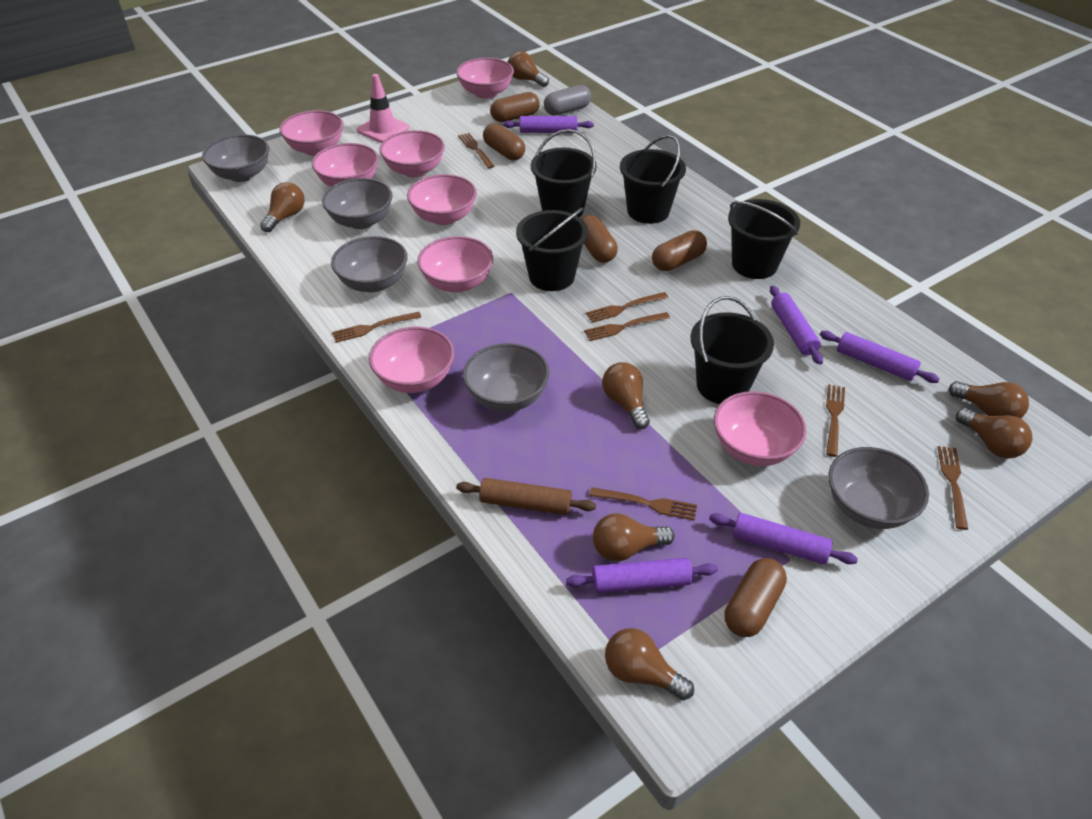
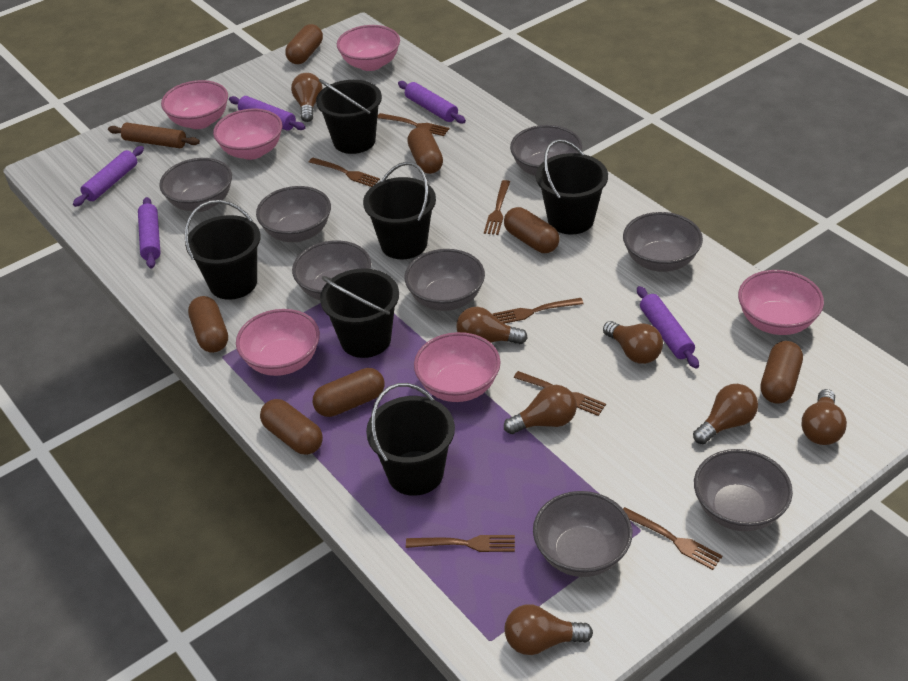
black bucket: 5 -> 6
brown capsule: 5 -> 7
grey bowl: 5 -> 8
grey capsule: 1 -> 0
pink bowl: 8 -> 6
pink traffic cone: 1 -> 0

